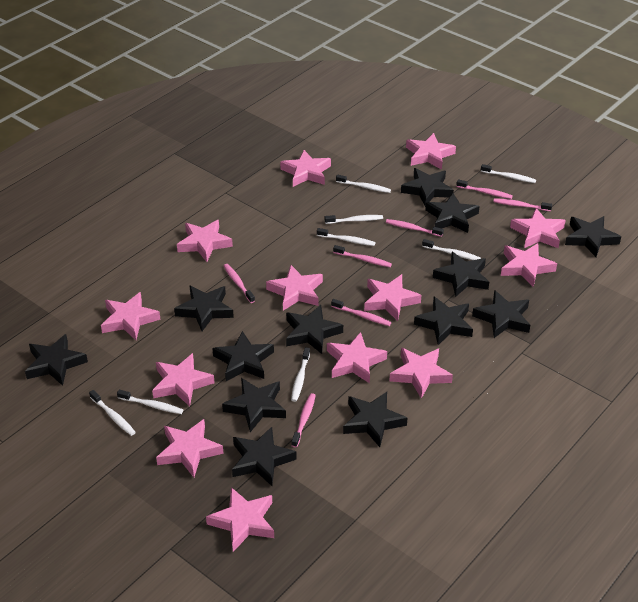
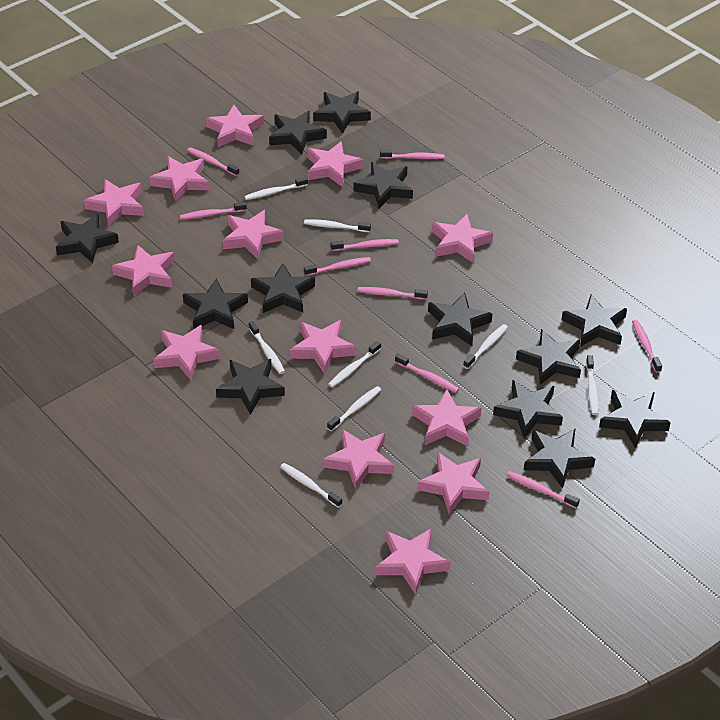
pink toothbrush: 7 -> 9

